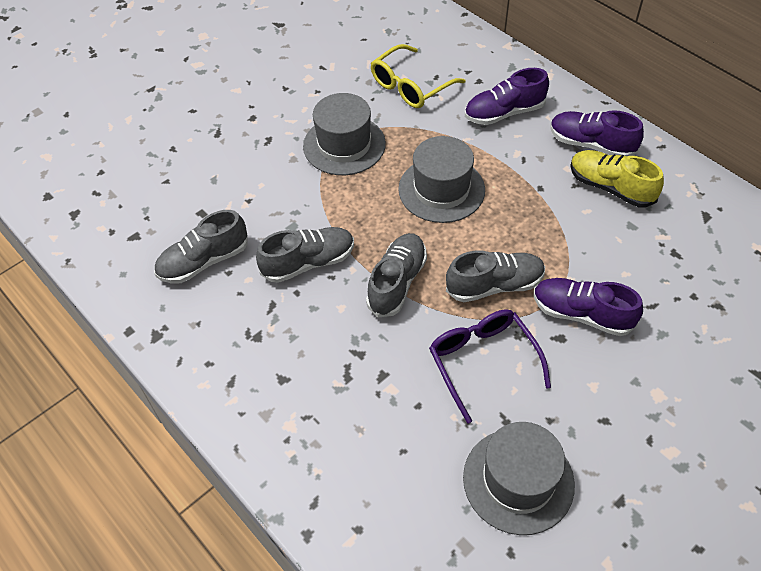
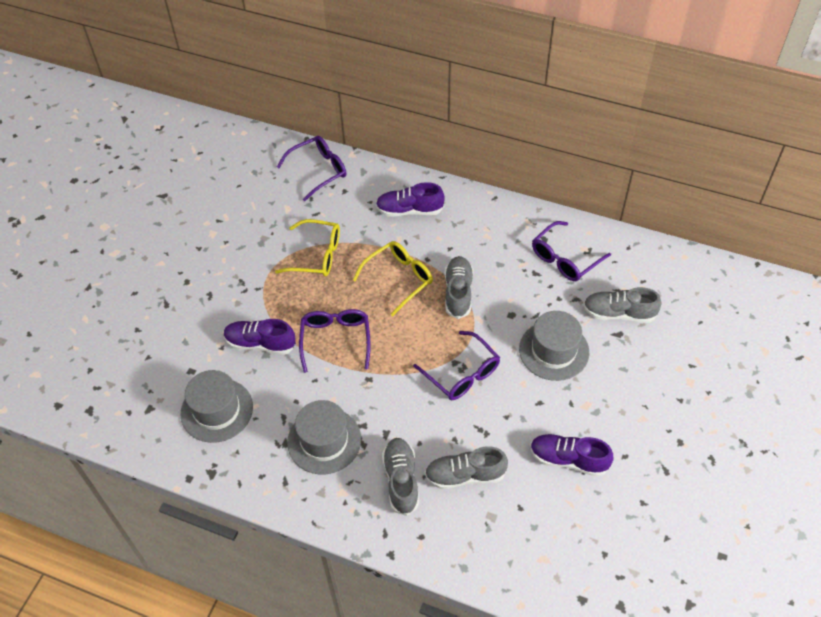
purple glasses: 1 -> 4
yellow glasses: 1 -> 2
yellow shoe: 1 -> 0

